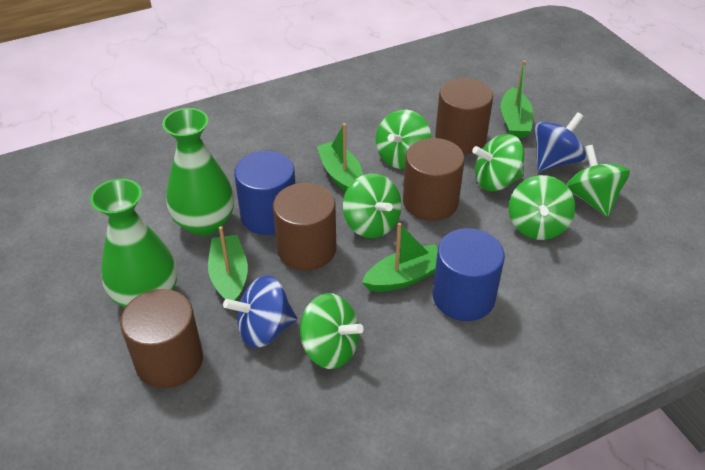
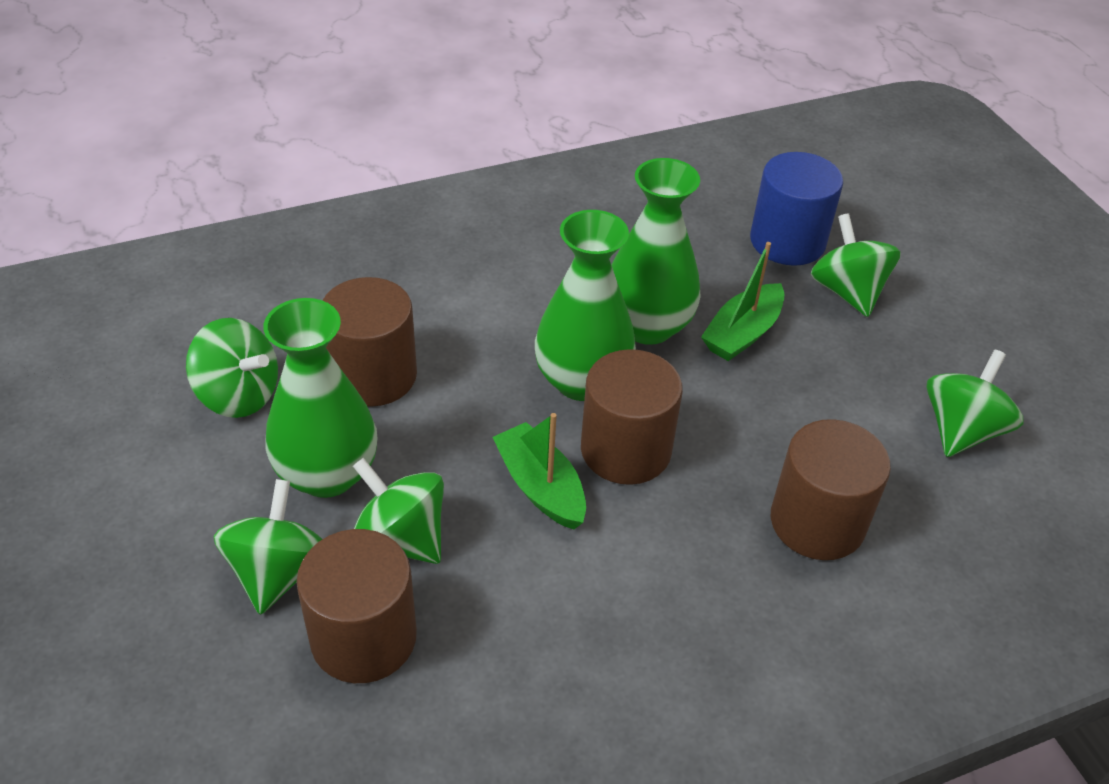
blue cylinder: 2 -> 1
blue spinning top: 2 -> 0
green boat: 4 -> 2
green spinning top: 6 -> 5
green vase: 2 -> 3

